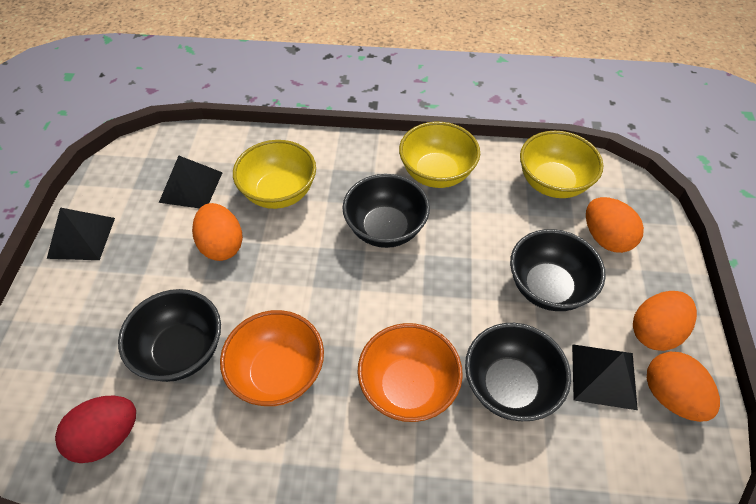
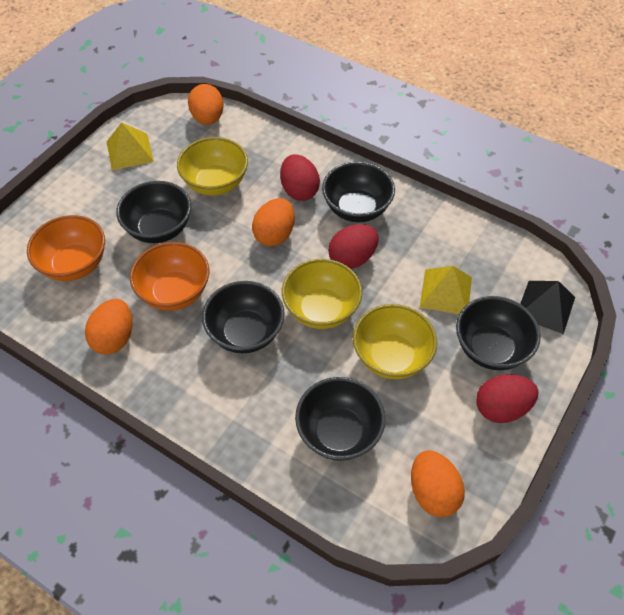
black bowl: 4 -> 5
black pyramid: 3 -> 1
red egg: 1 -> 3
yellow pyramid: 0 -> 2

